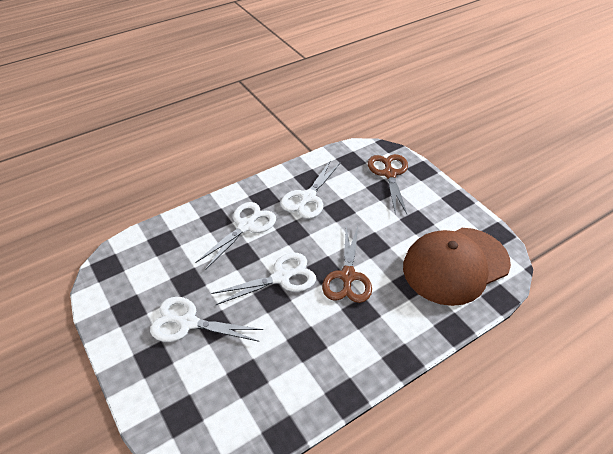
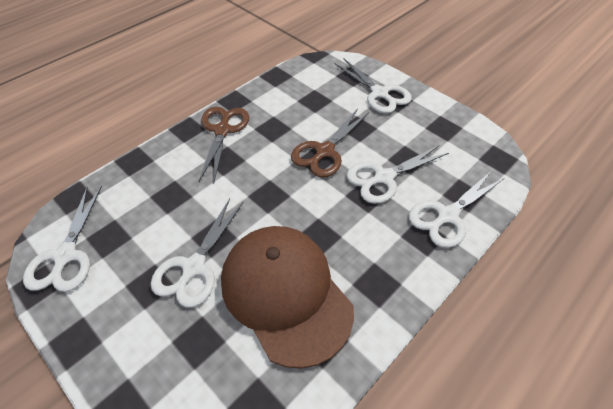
white scissors: 4 -> 5

